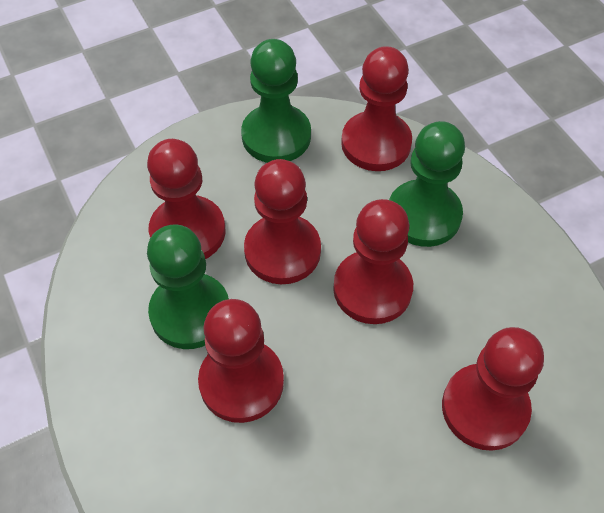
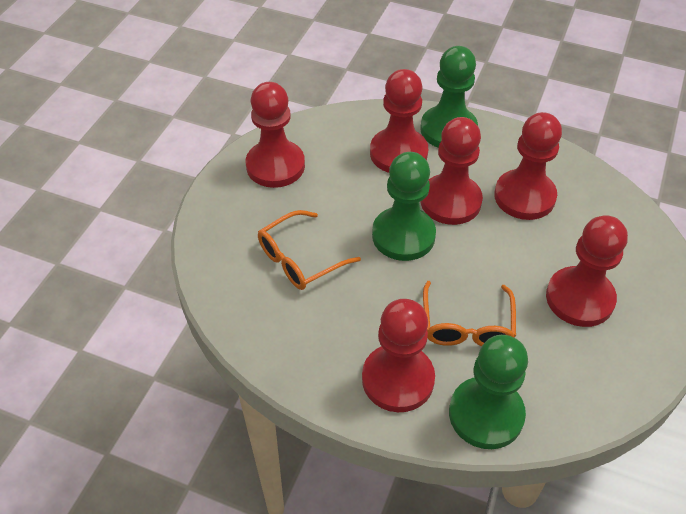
orange glasses: 0 -> 2

